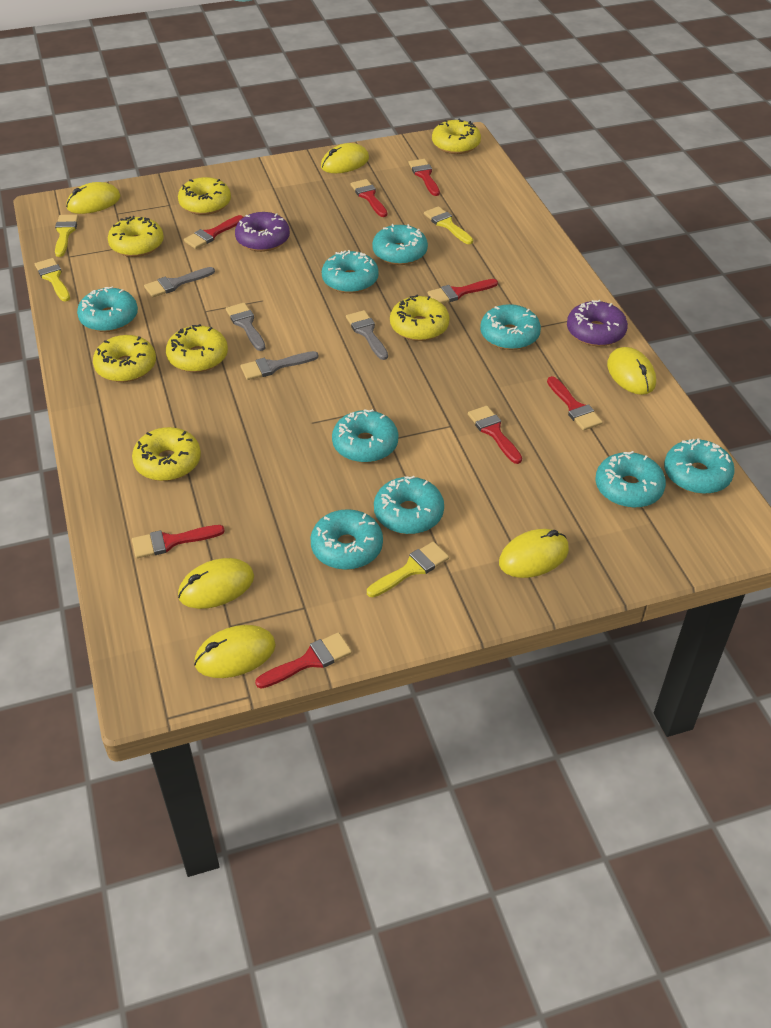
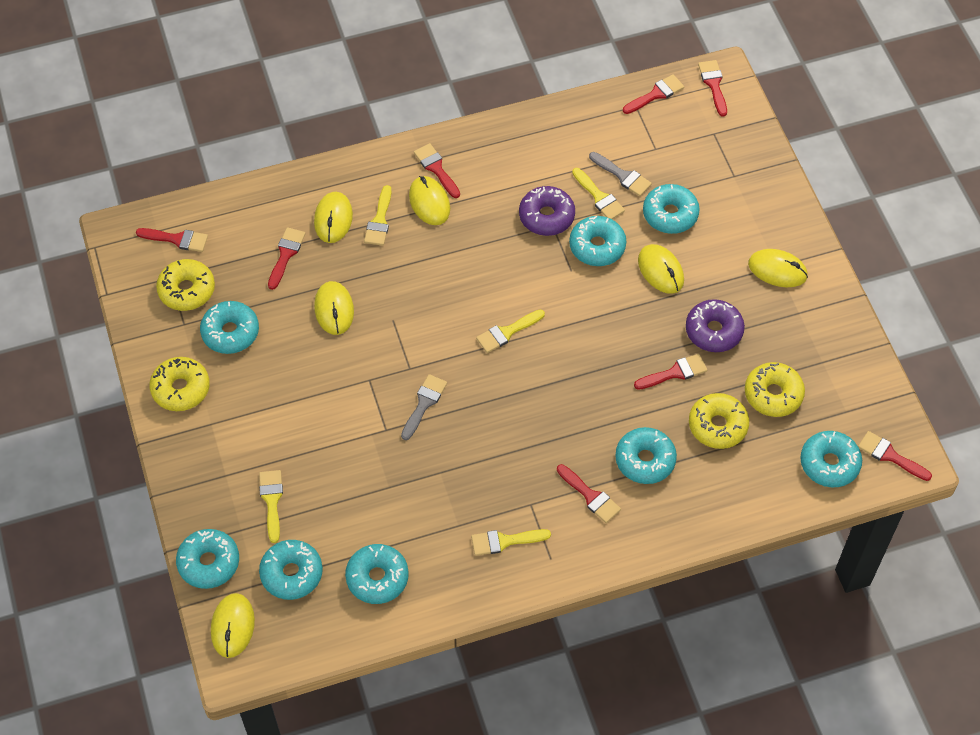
grey brush: 4 -> 2
turquoise donut: 9 -> 8
yellow brush: 4 -> 5
yellow donut: 7 -> 4

